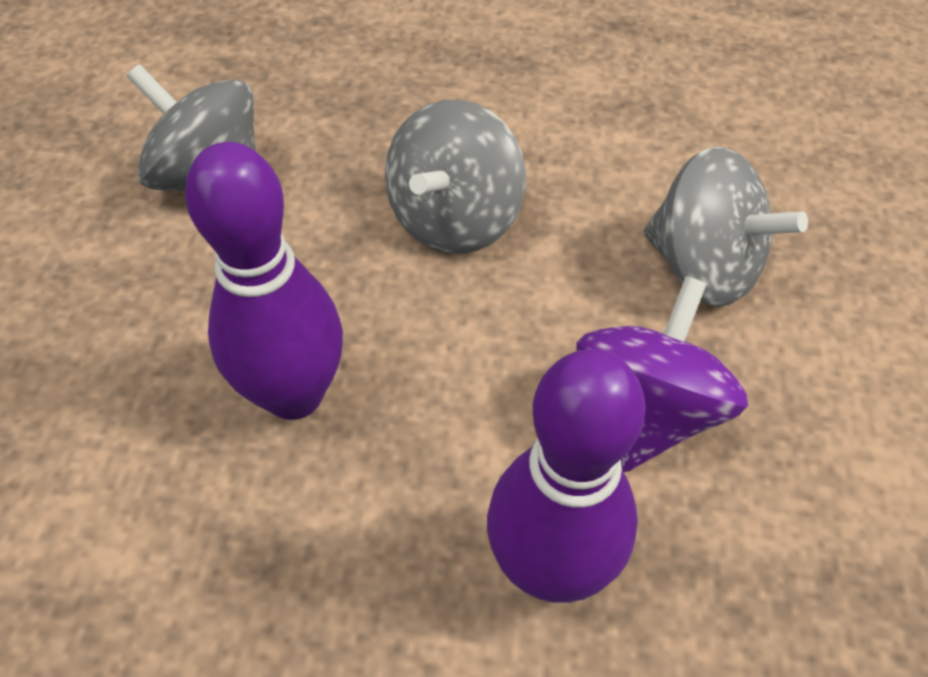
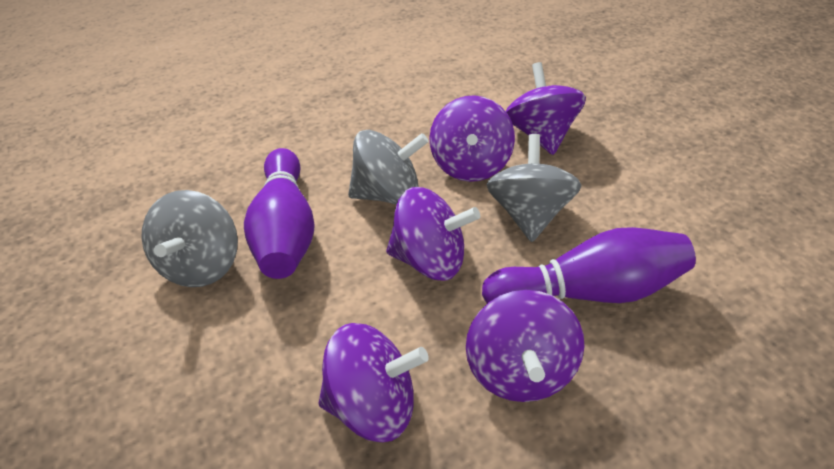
purple spinning top: 1 -> 5

